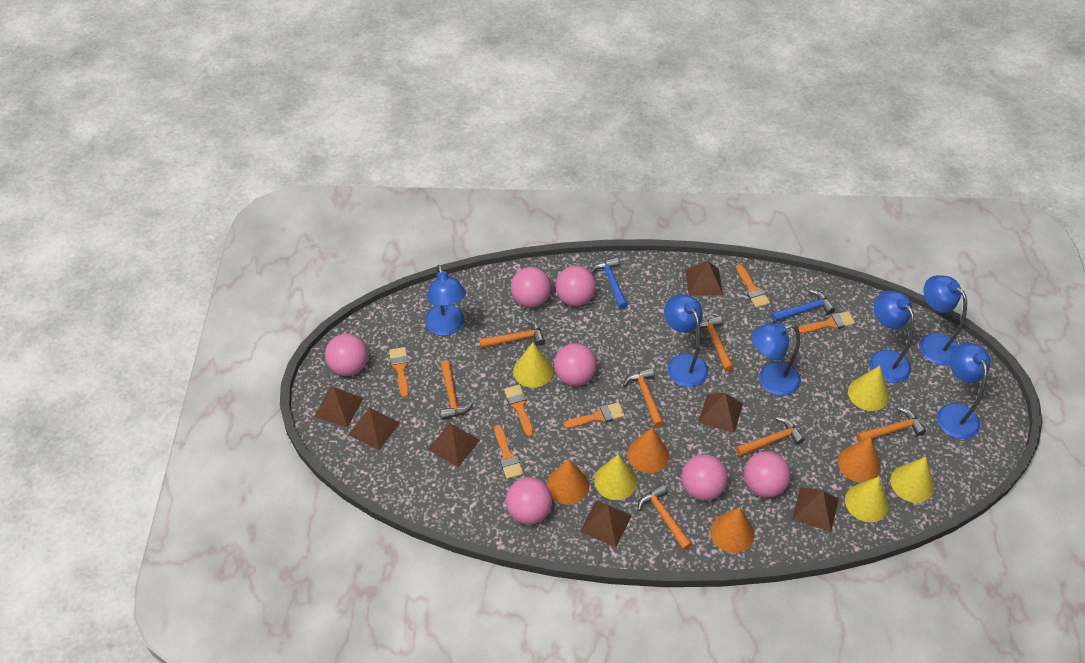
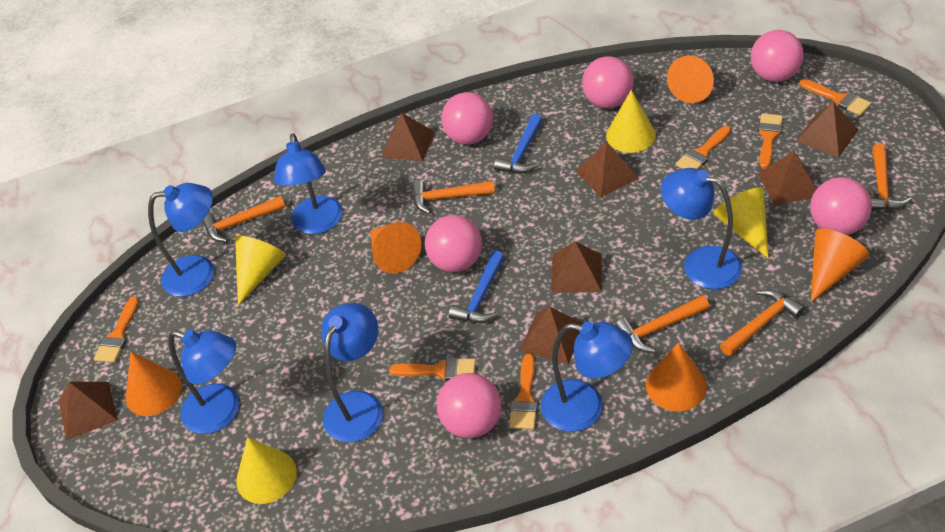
orange cone: 4 -> 5
orange hammer: 7 -> 5
pink ball: 7 -> 6
yellow cone: 5 -> 4

